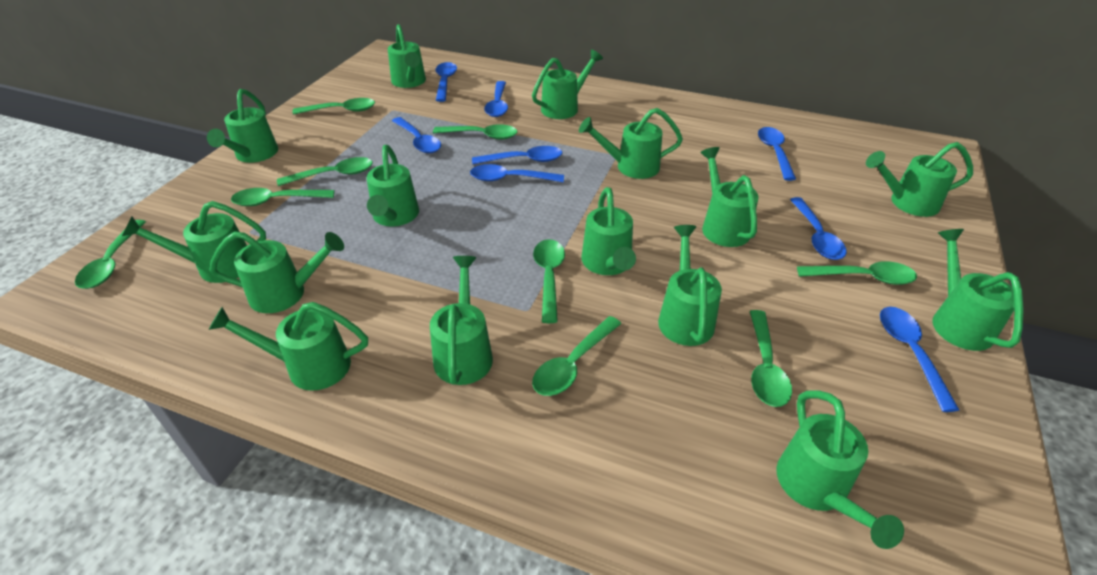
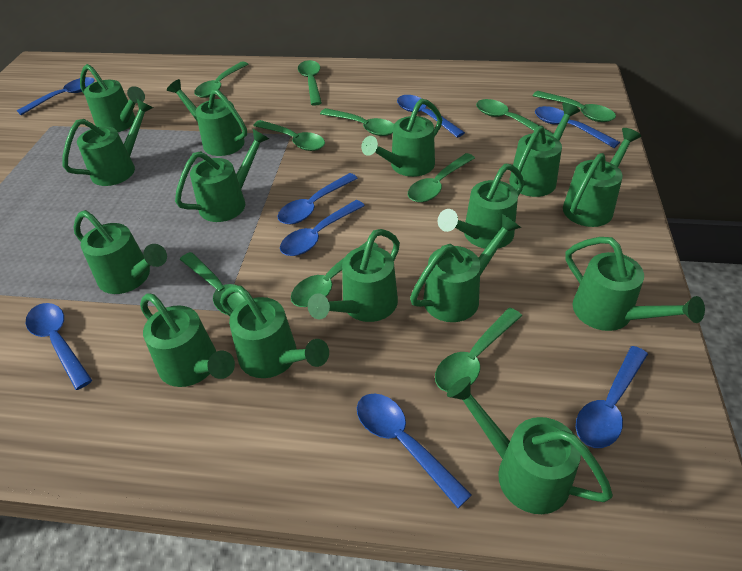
green spoon: 9 -> 10

